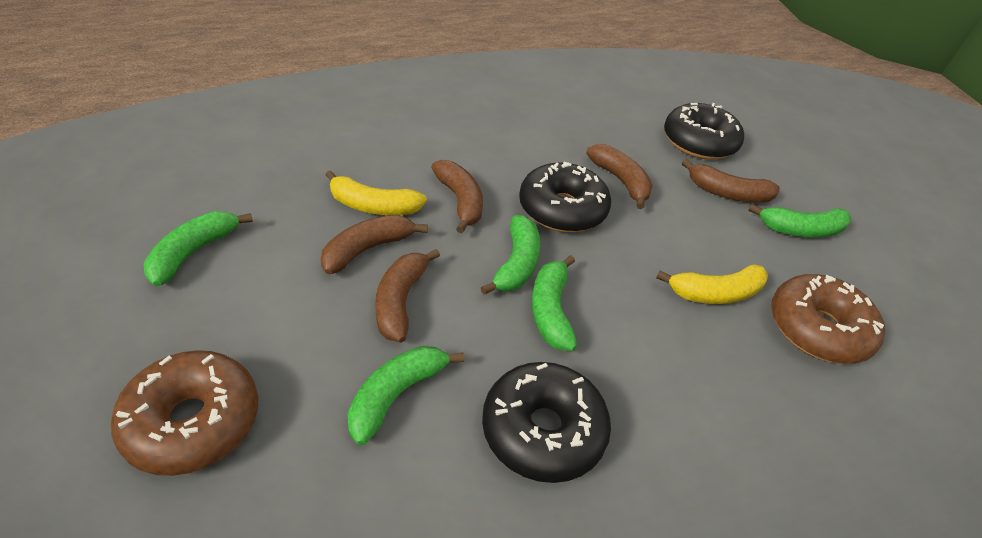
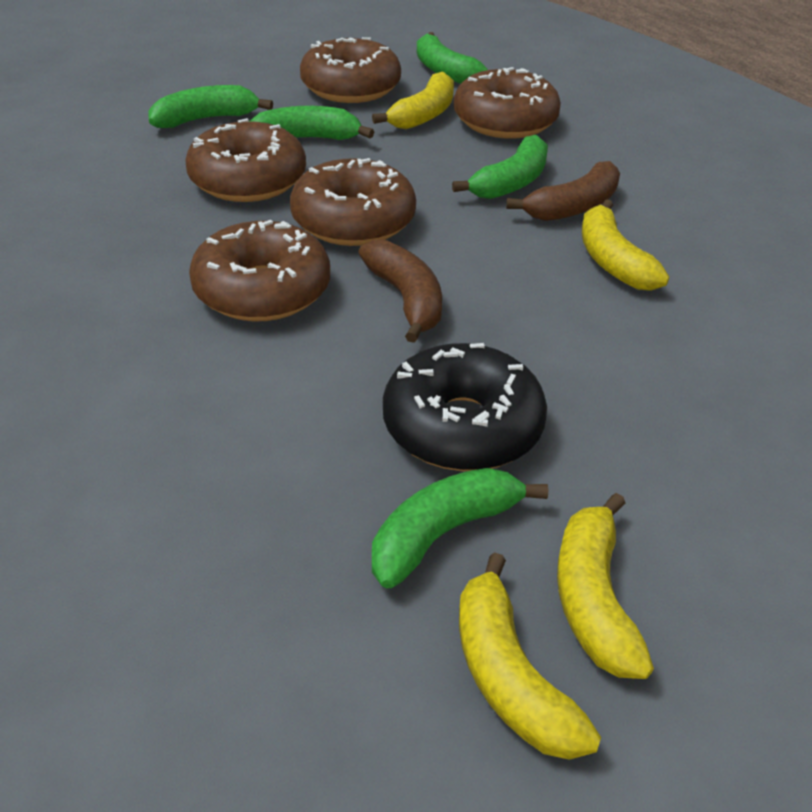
black donut: 3 -> 1
brown banana: 5 -> 2
brown donut: 2 -> 5
yellow banana: 2 -> 4

